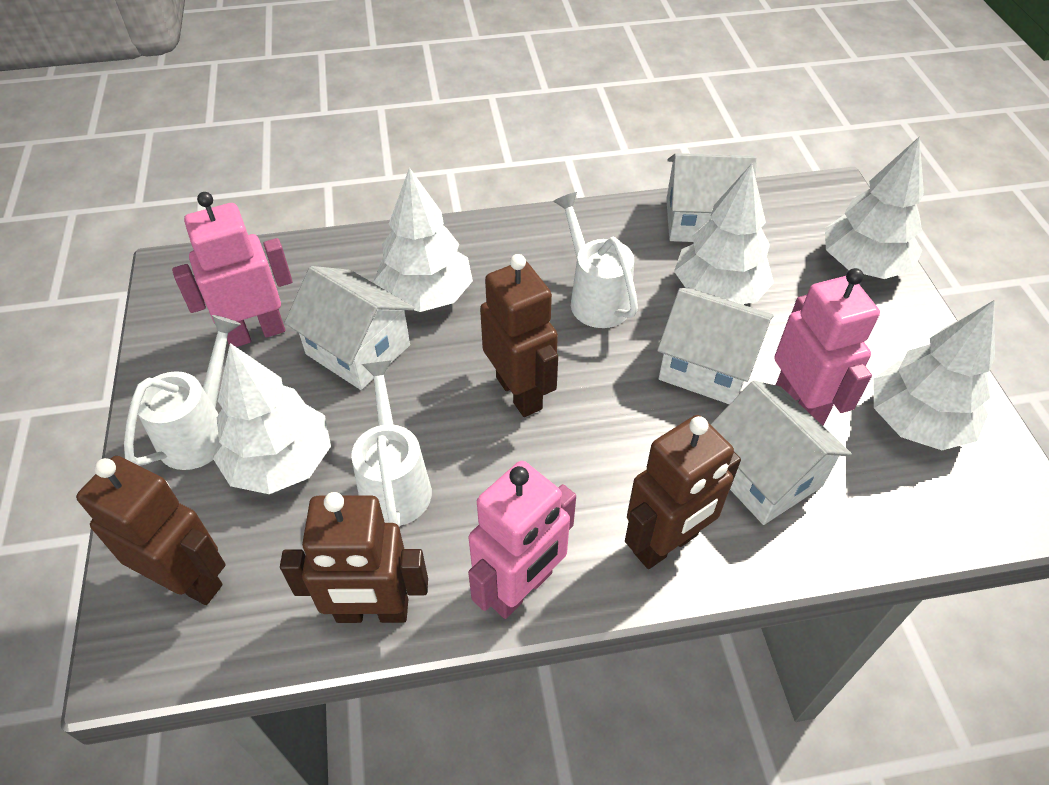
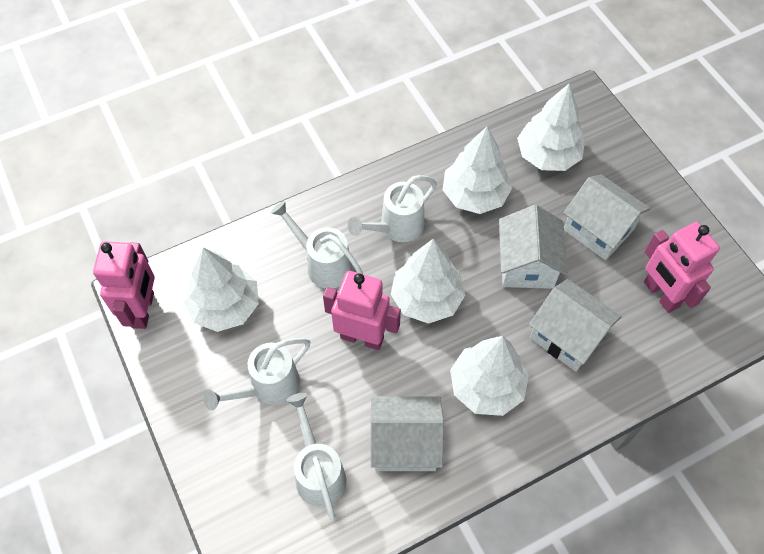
brown robot: 4 -> 0
white watering can: 3 -> 4

